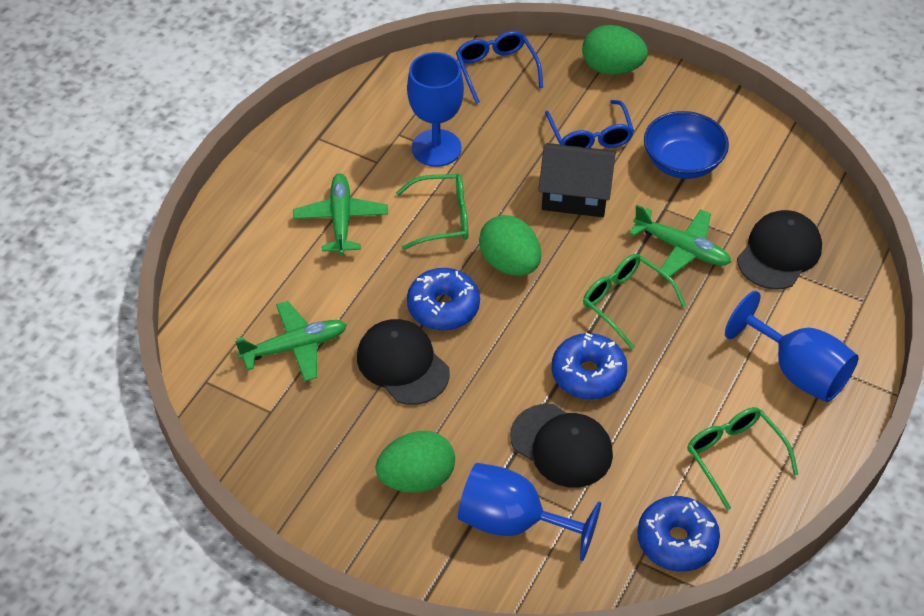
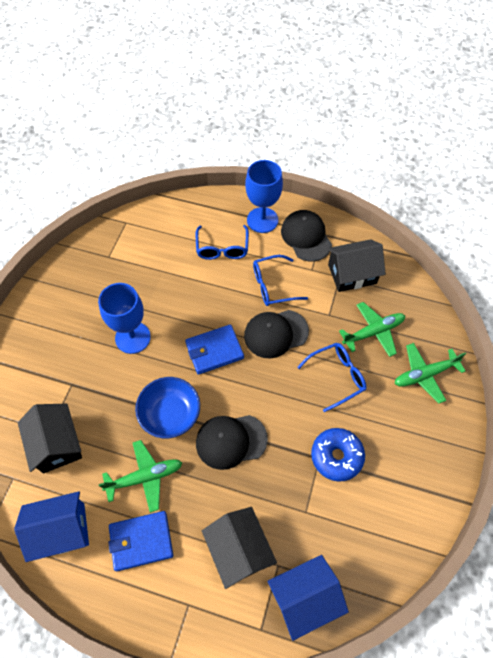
black house: 1 -> 3
blue donut: 3 -> 1
blue glasses: 2 -> 3
blue goblet: 3 -> 2
blue house: 0 -> 2
blue wallet: 0 -> 2
green egg: 3 -> 0
green glasses: 3 -> 0

